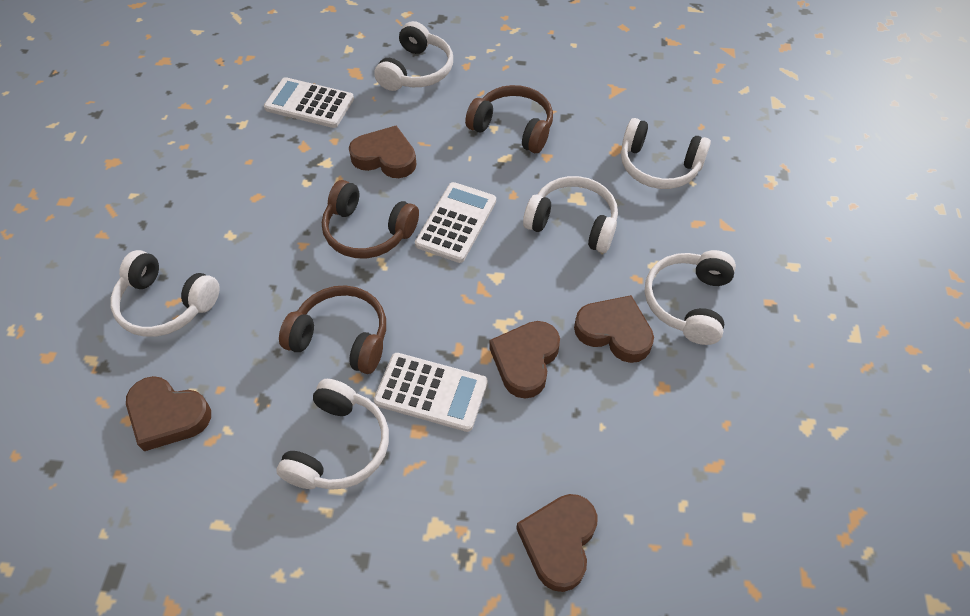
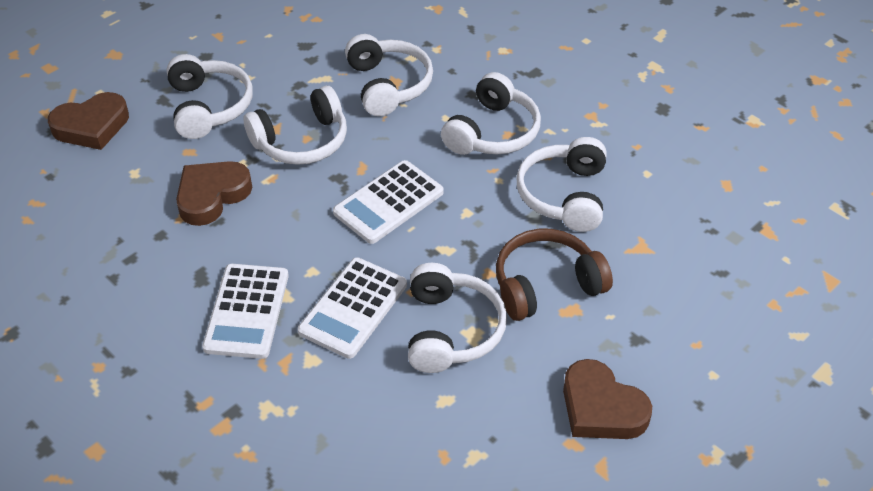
brown headphones: 3 -> 1
brown heart: 5 -> 3

